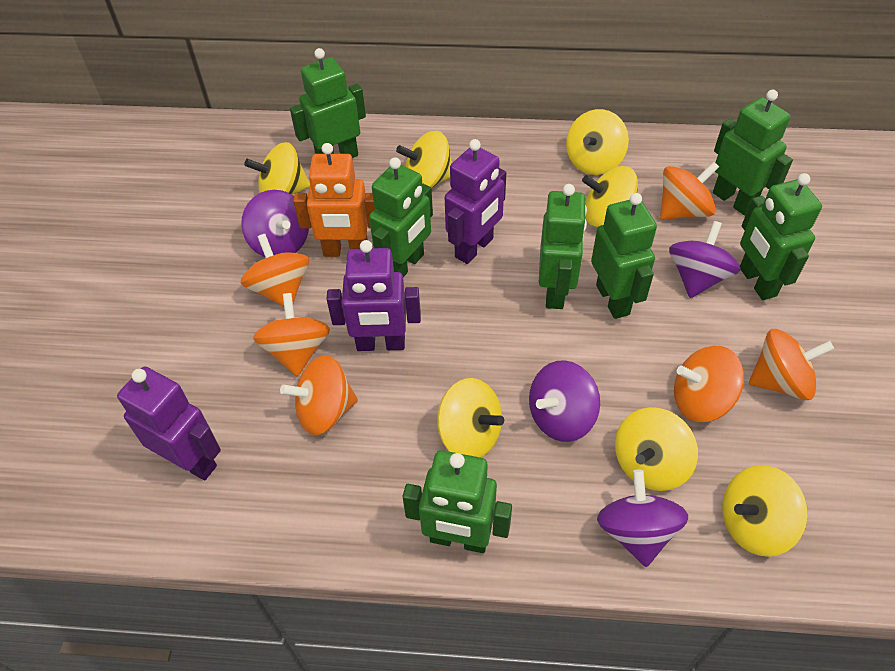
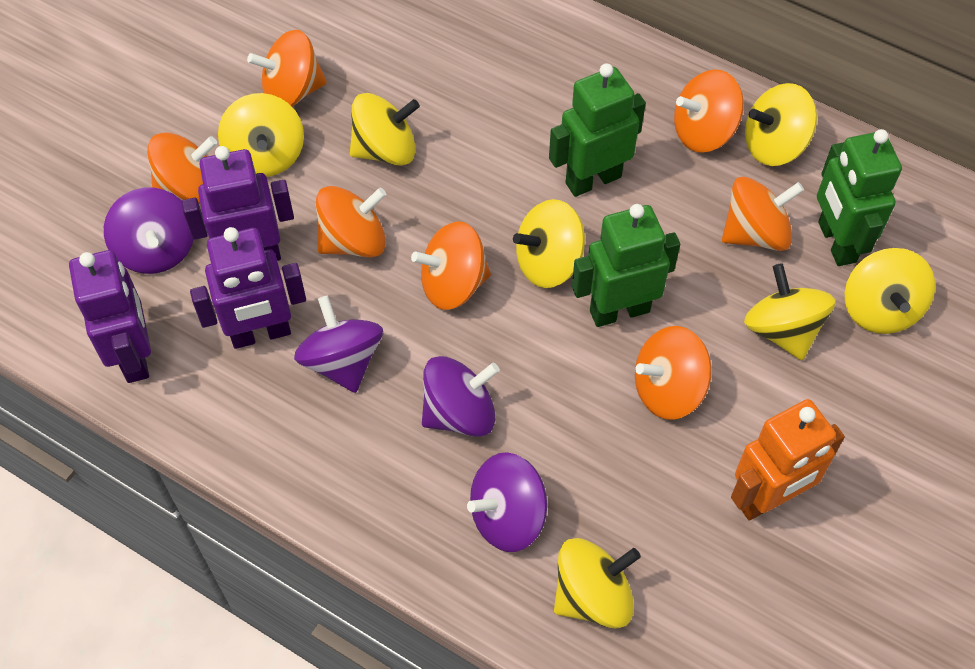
green robot: 7 -> 3
orange spinning top: 6 -> 7

